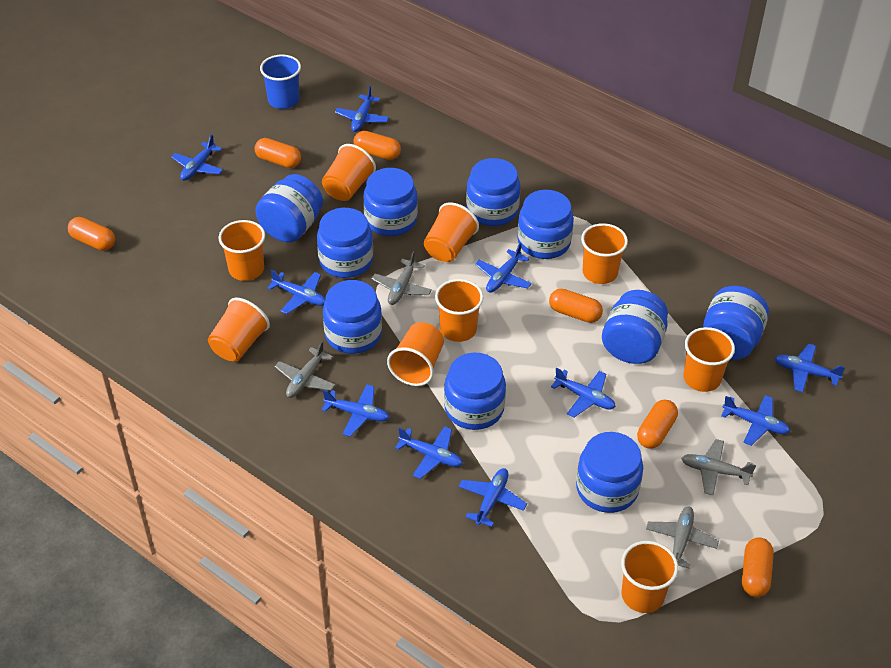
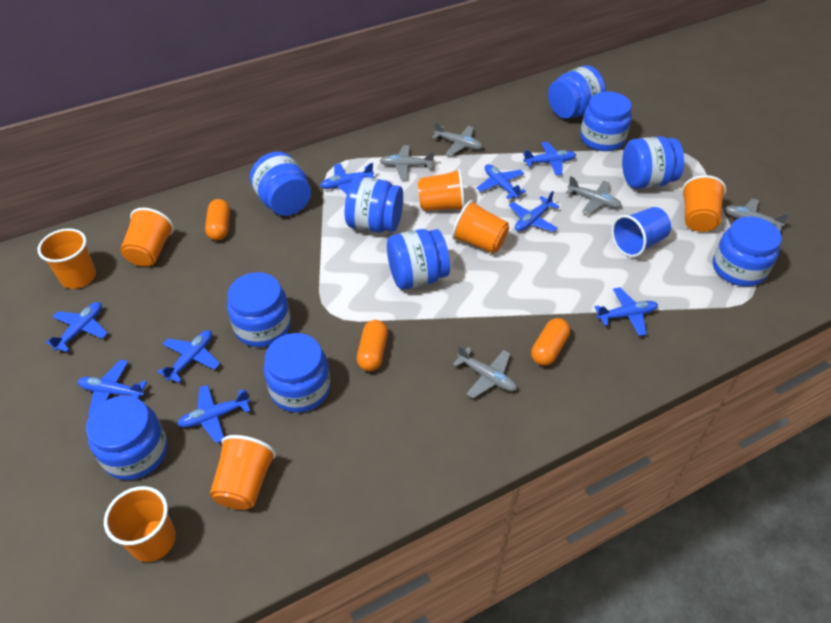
blue plane: 10 -> 9
grey plane: 4 -> 5
orange capsule: 6 -> 3
orange cup: 9 -> 7

